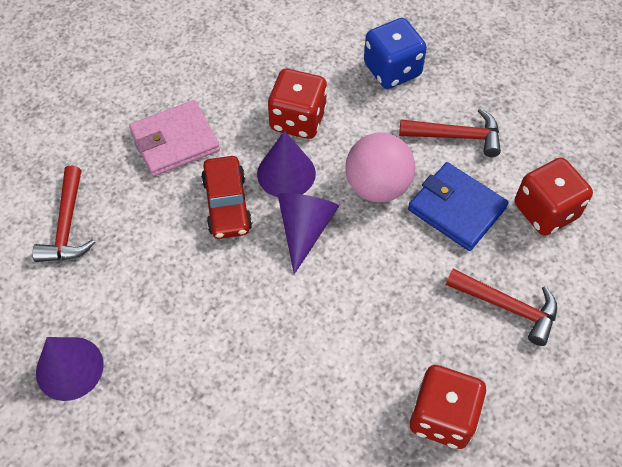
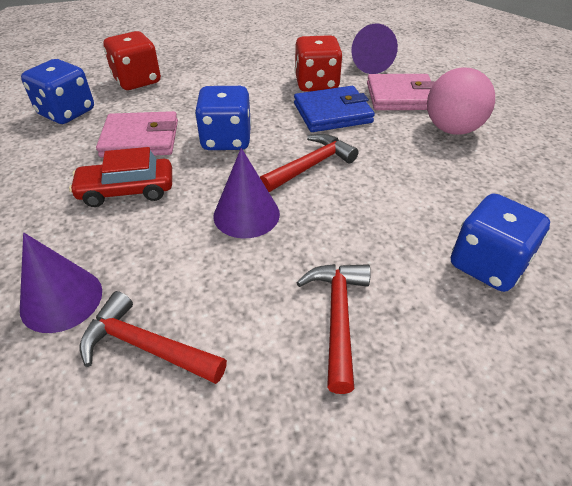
blue dice: 1 -> 3
pink wallet: 1 -> 2
red dice: 3 -> 2

